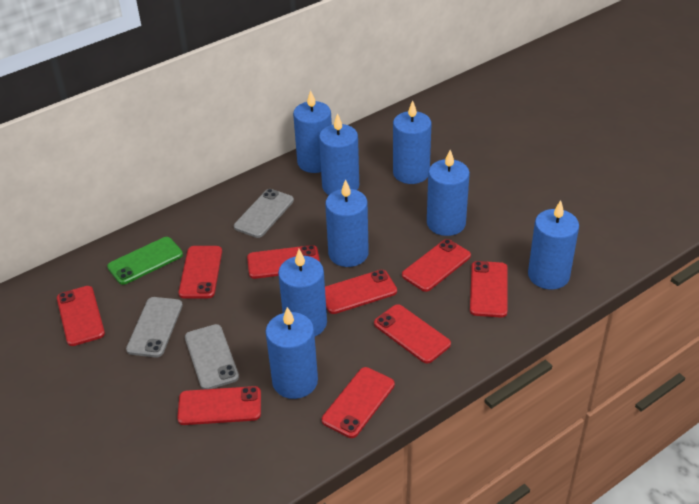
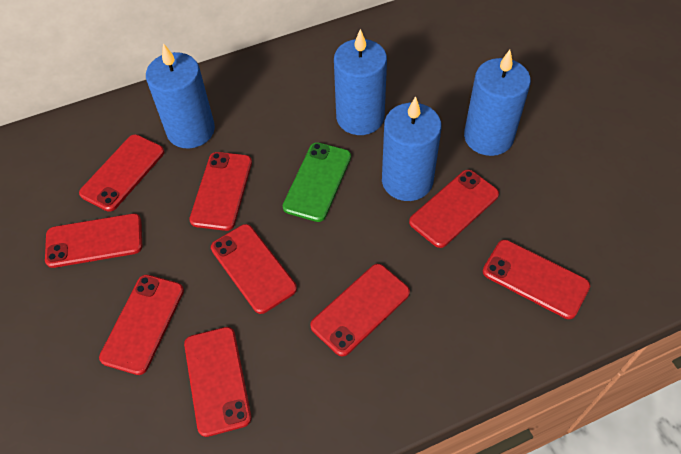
blue candle: 8 -> 4
grey phone: 3 -> 0

